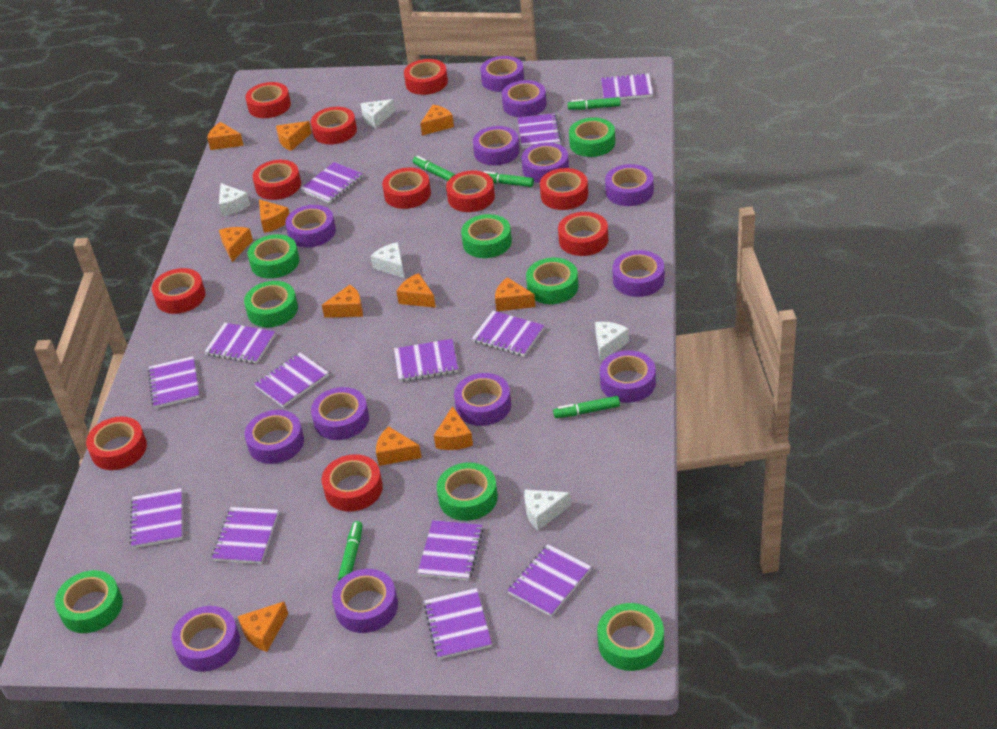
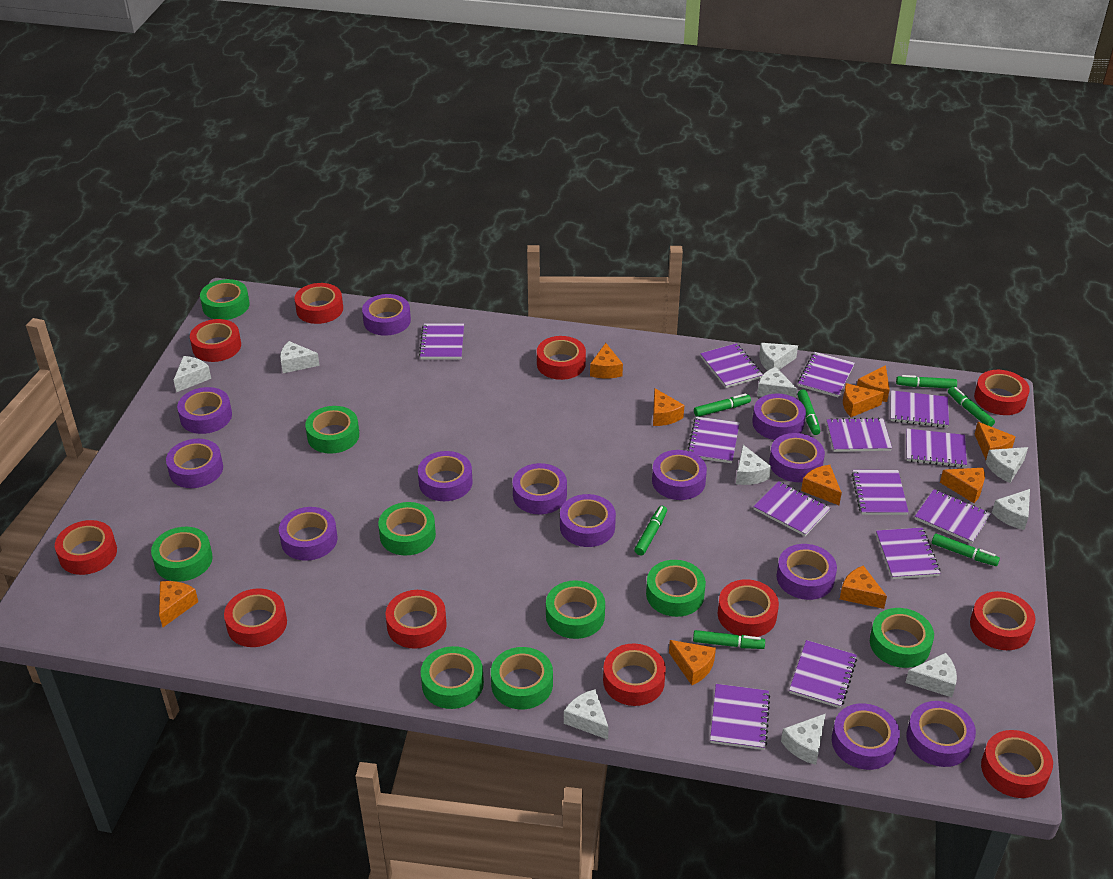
green marker: 5 -> 7
green tape: 8 -> 9
orange cheese: 11 -> 10
white cheese: 5 -> 10

